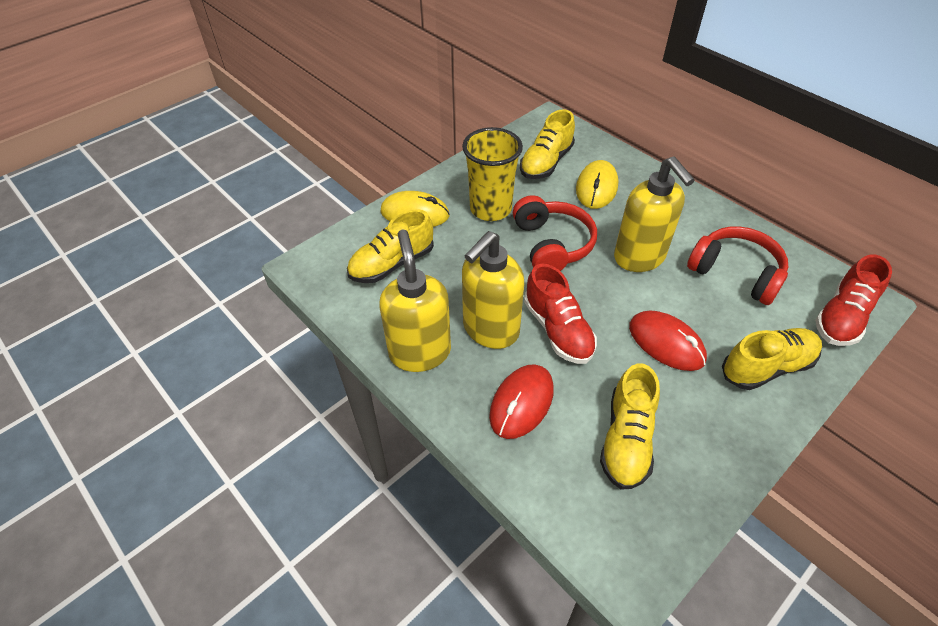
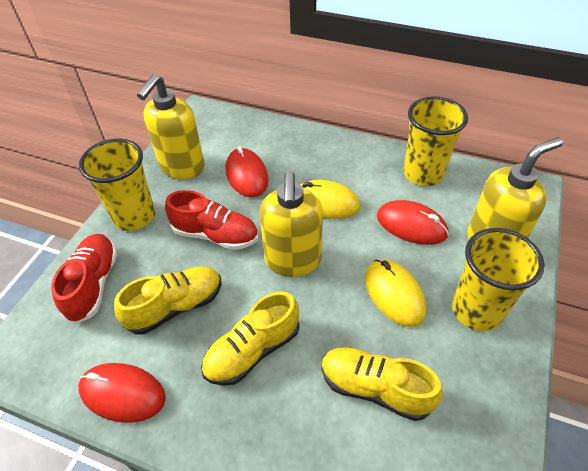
red headphones: 2 -> 0
red mouse: 2 -> 3
yellow cup: 1 -> 3
yellow shoe: 4 -> 3

